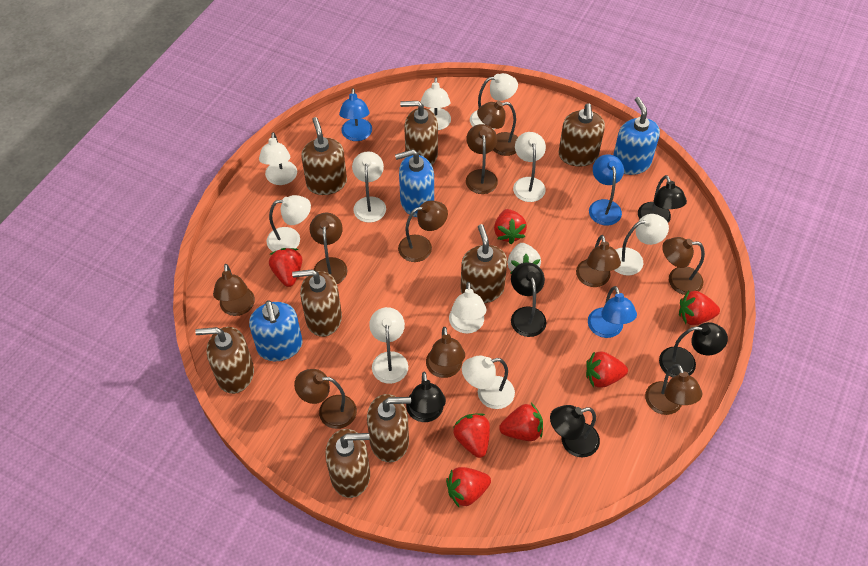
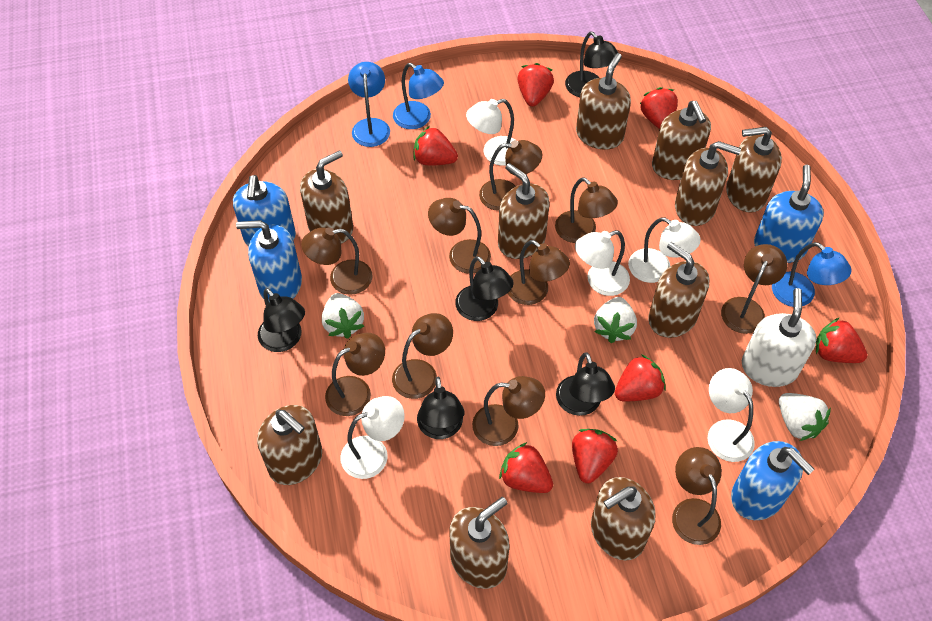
blue soap dispenser: 3 -> 4
brown soap dispenser: 8 -> 10
white lamp: 10 -> 5
white soap dispenser: 0 -> 1
white strawberry: 1 -> 3

